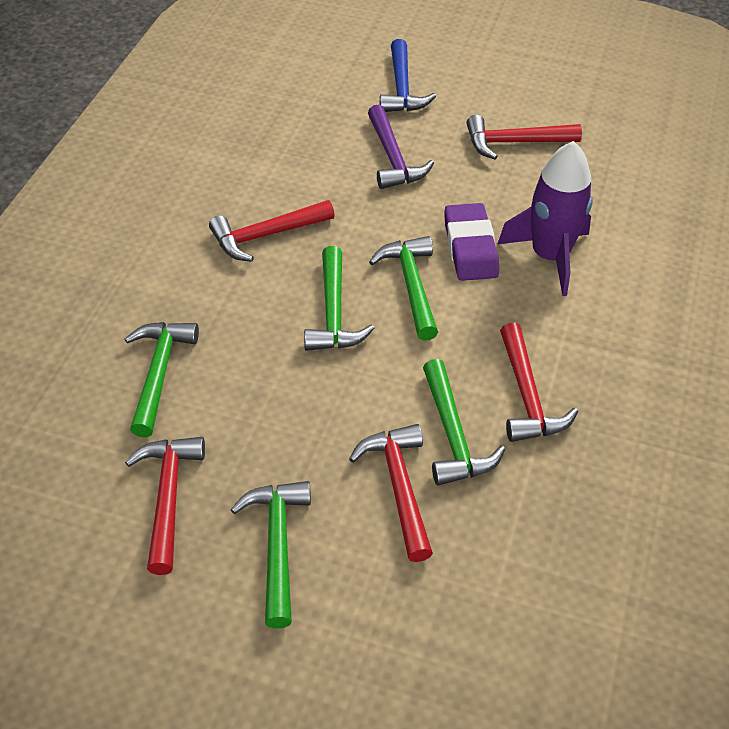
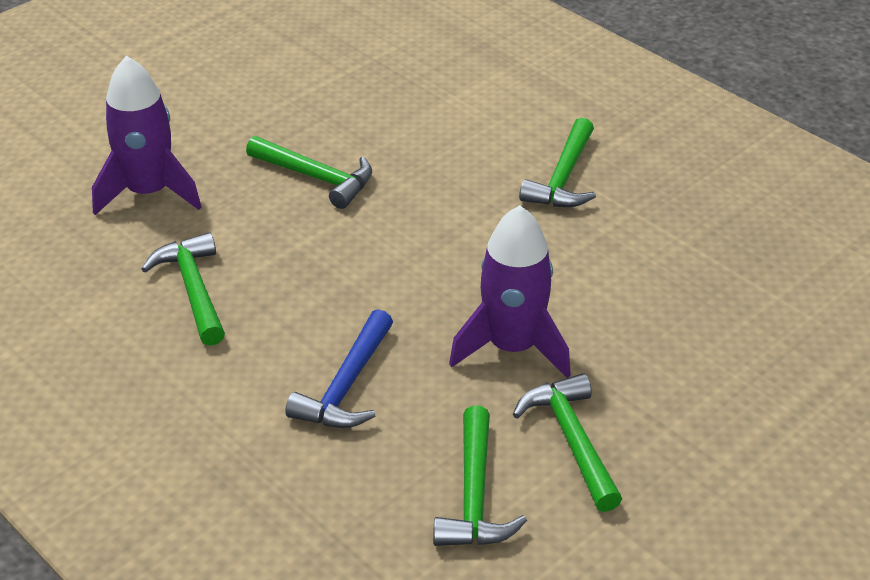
purple eraser: 1 -> 0
purple hammer: 1 -> 0
purple rocket: 1 -> 2
red hammer: 5 -> 0

